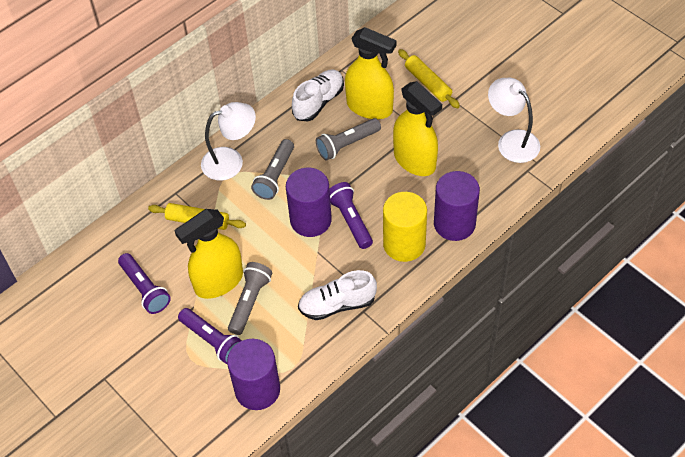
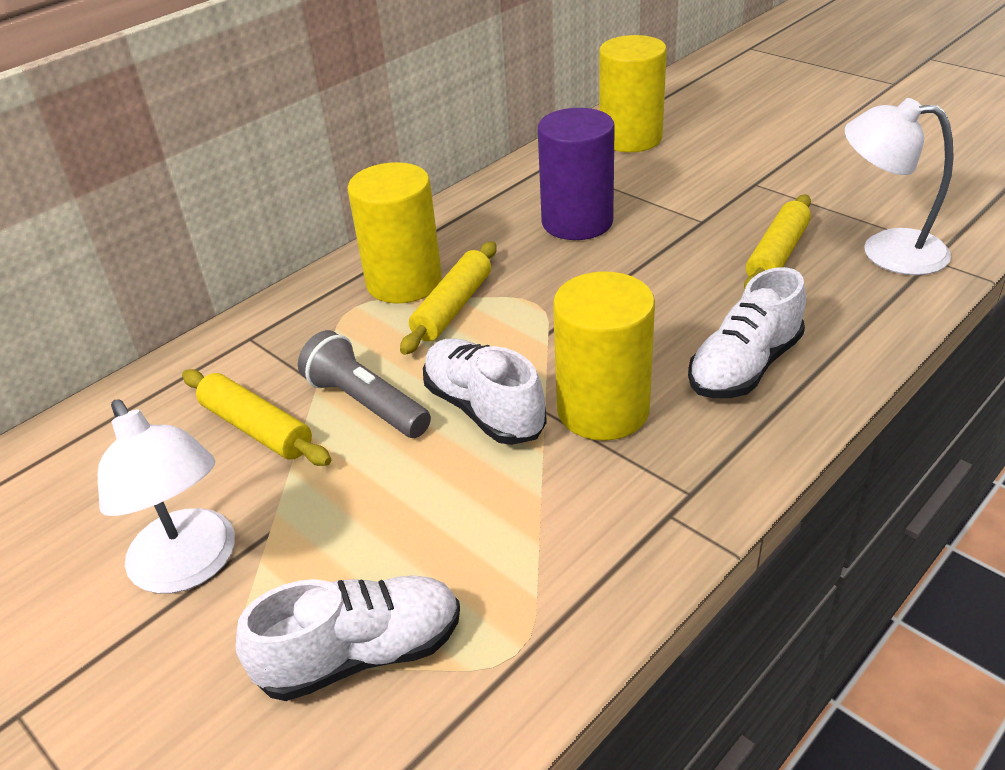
grey flashlight: 3 -> 1
purple cylinder: 3 -> 1
purple flashlight: 3 -> 0
white shoe: 2 -> 3
yellow cylinder: 1 -> 3
yellow rolling pin: 2 -> 3
yellow spray bottle: 3 -> 0

